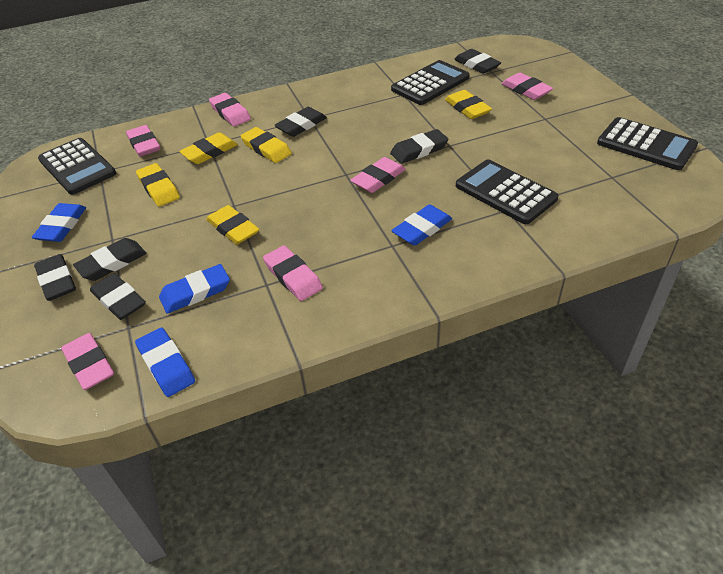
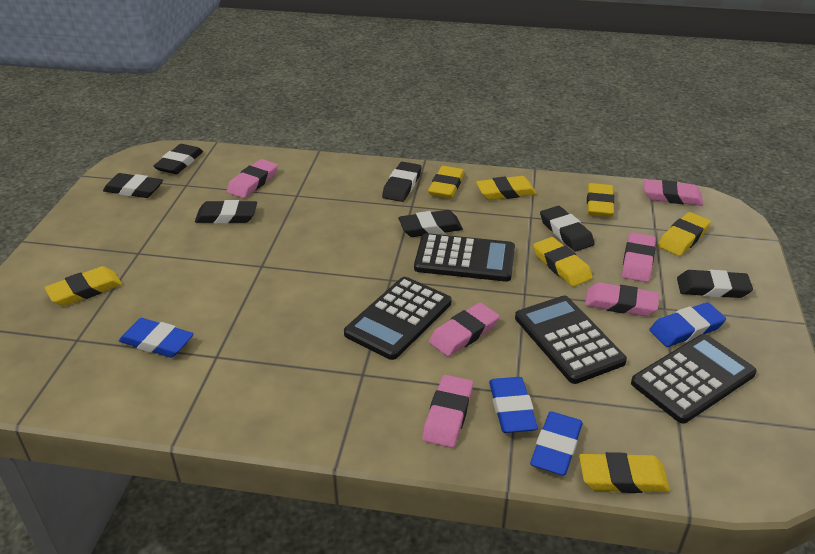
black eraser: 6 -> 7
yellow eraser: 5 -> 7

